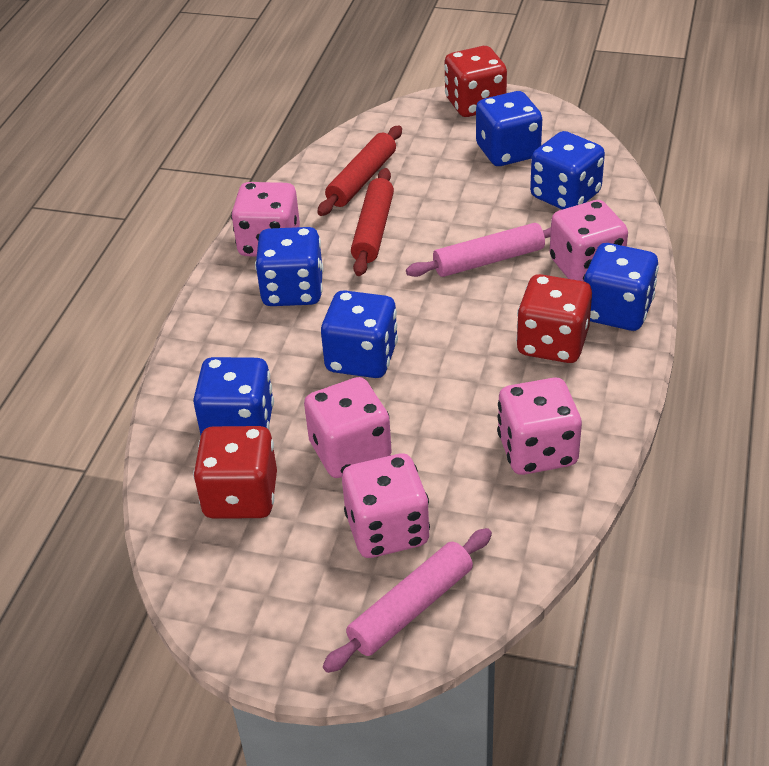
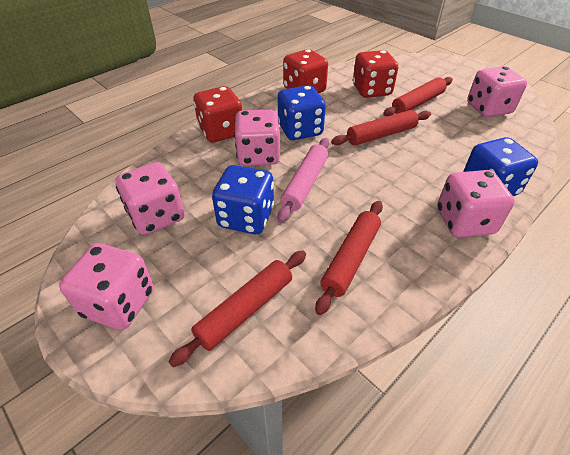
blue dice: 6 -> 3
pink rolling pin: 2 -> 1
red rolling pin: 2 -> 4

